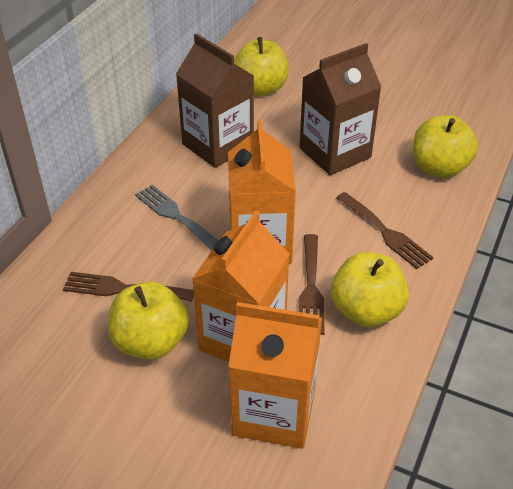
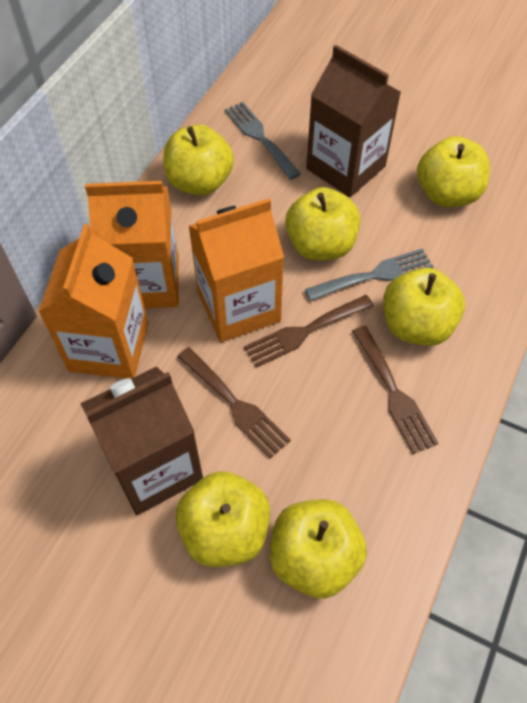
grey fork: 1 -> 2
yellow apple: 4 -> 6

